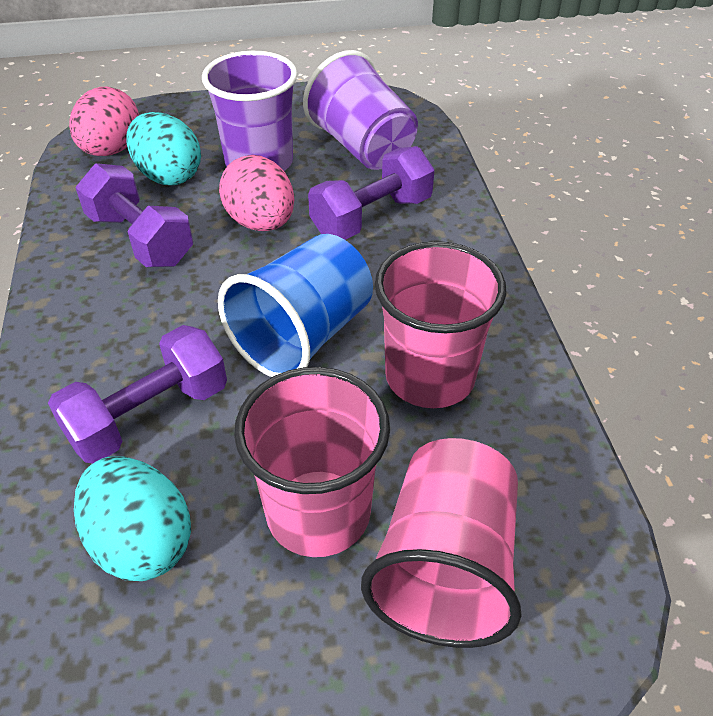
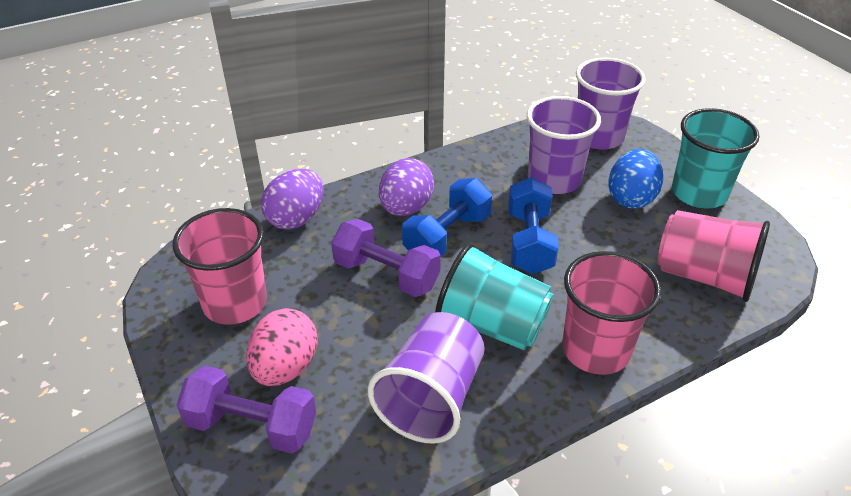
blue cup: 1 -> 0
blue dumbbell: 0 -> 2
blue egg: 0 -> 1
pink egg: 2 -> 1
purple cup: 2 -> 3
purple dumbbell: 3 -> 2
purple egg: 0 -> 2
turquoise cup: 0 -> 2
turquoise egg: 2 -> 0

